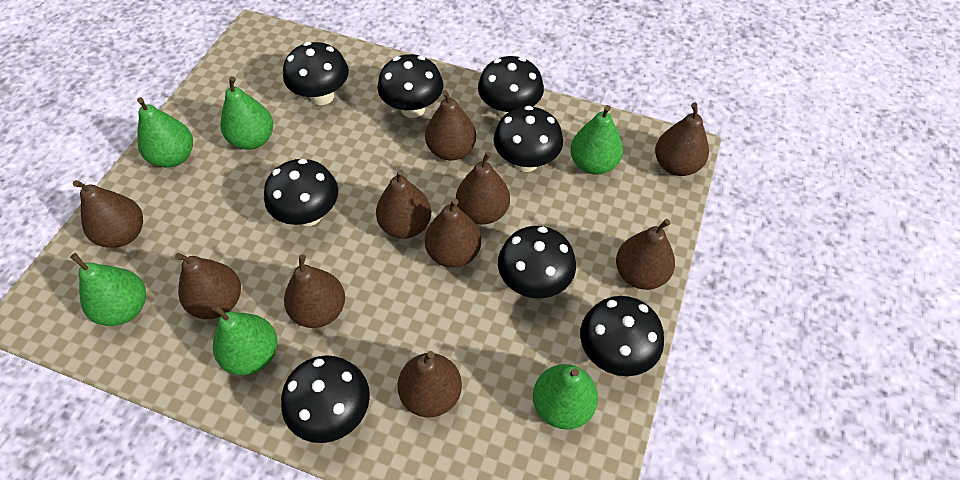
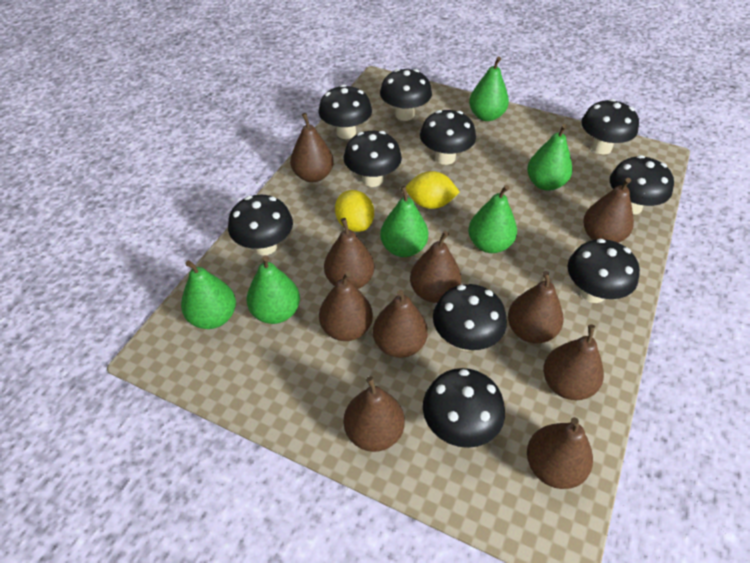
black mushroom: 8 -> 10
yellow lemon: 0 -> 2

